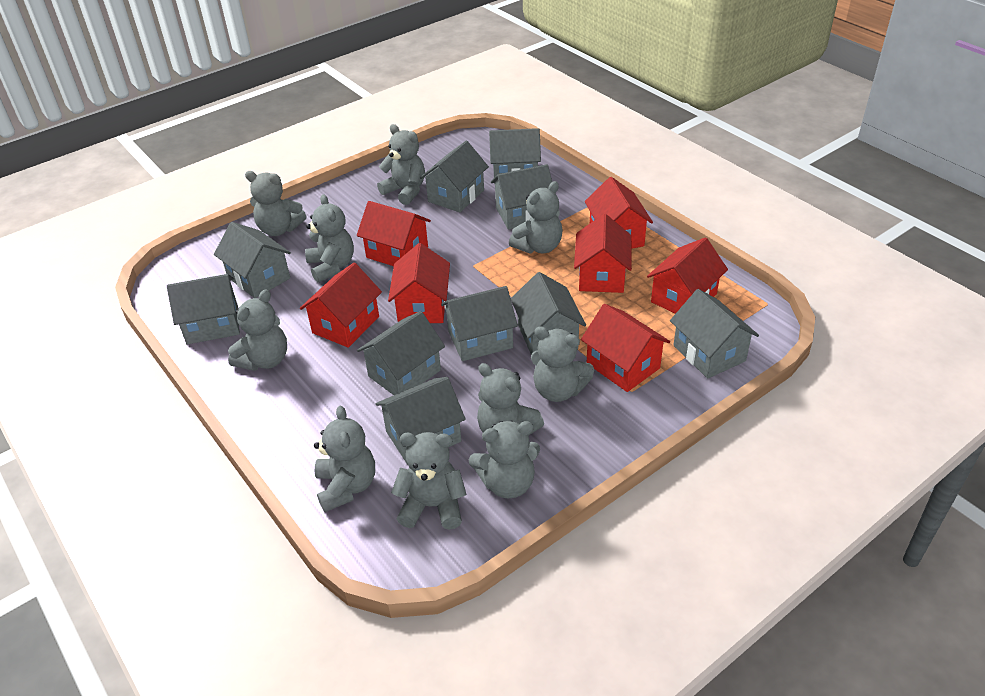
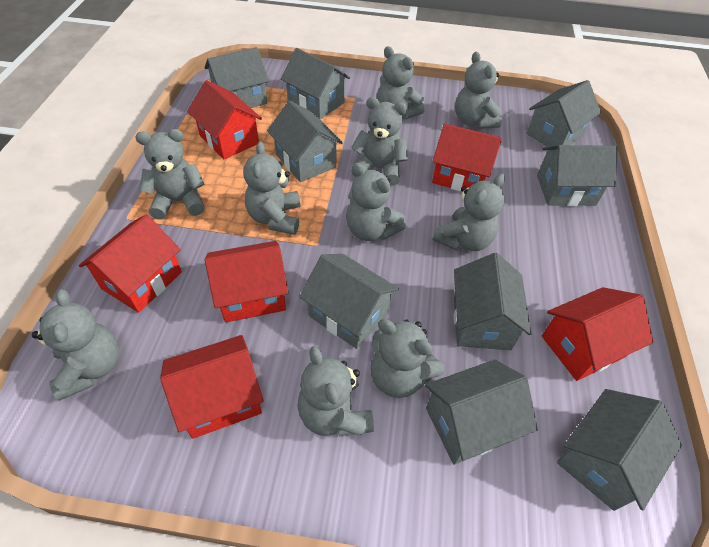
grey house: 10 -> 9
red house: 7 -> 6

